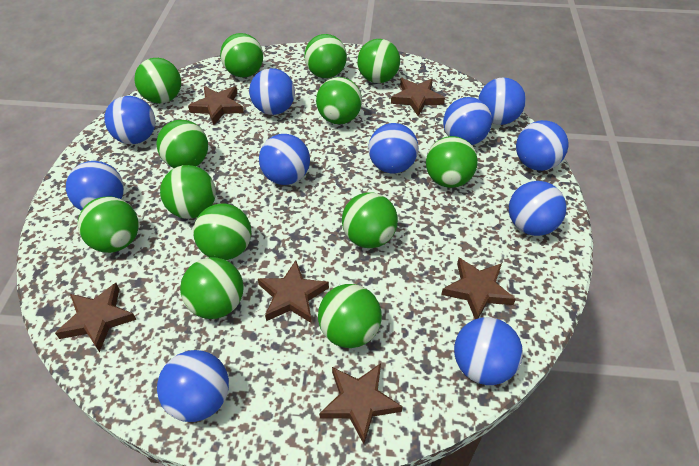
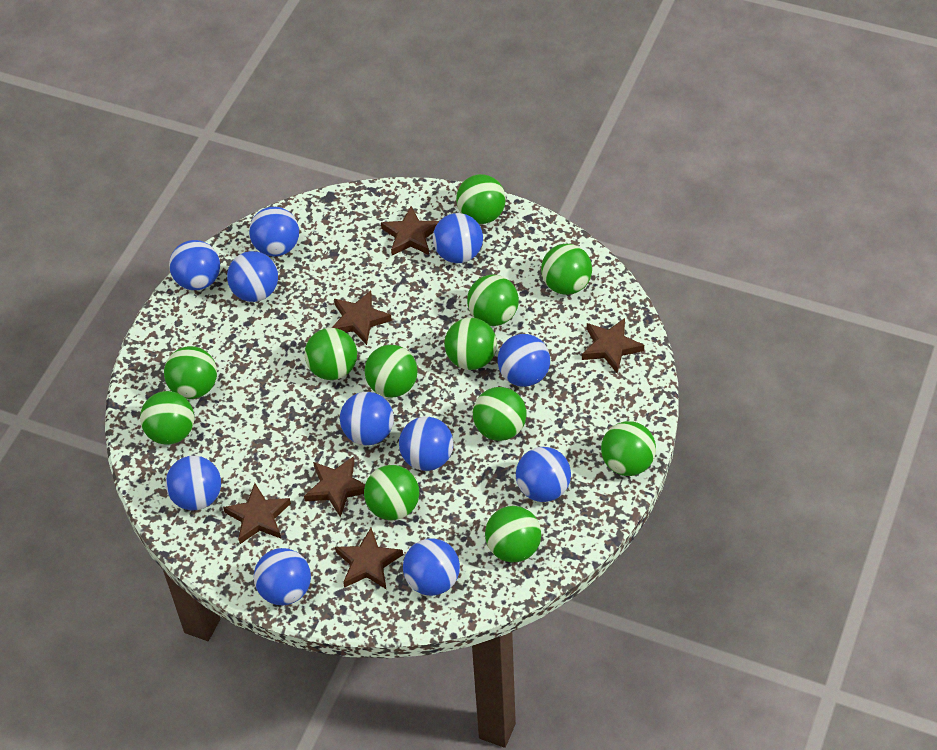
green ball: 13 -> 12

